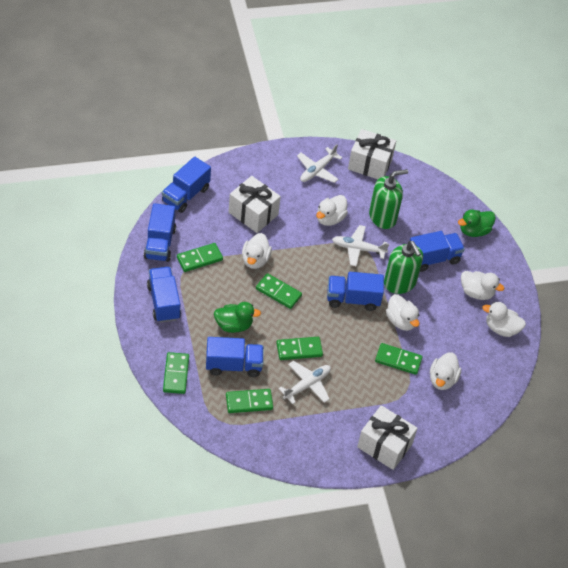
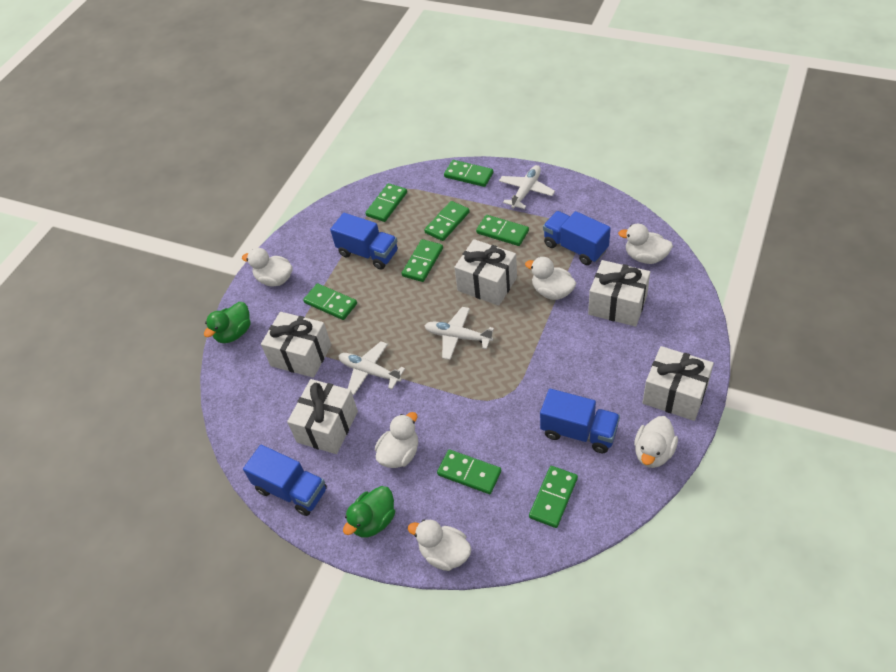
blue truck: 6 -> 4
green domino: 6 -> 8
green soap dispenser: 2 -> 0
white gift: 3 -> 5

